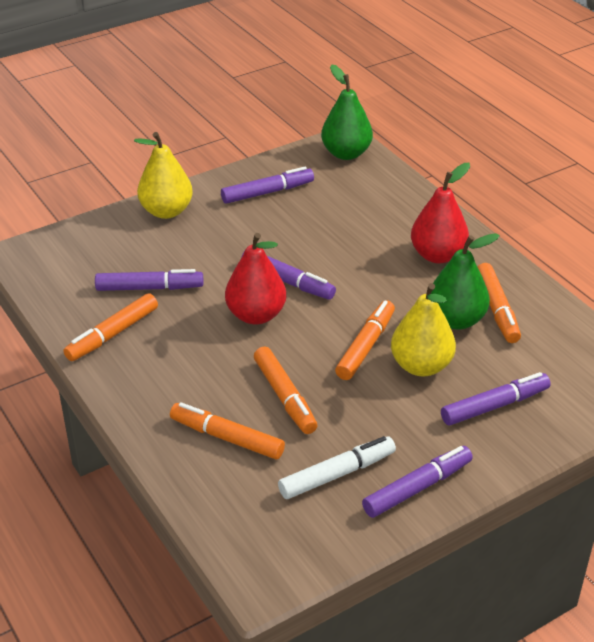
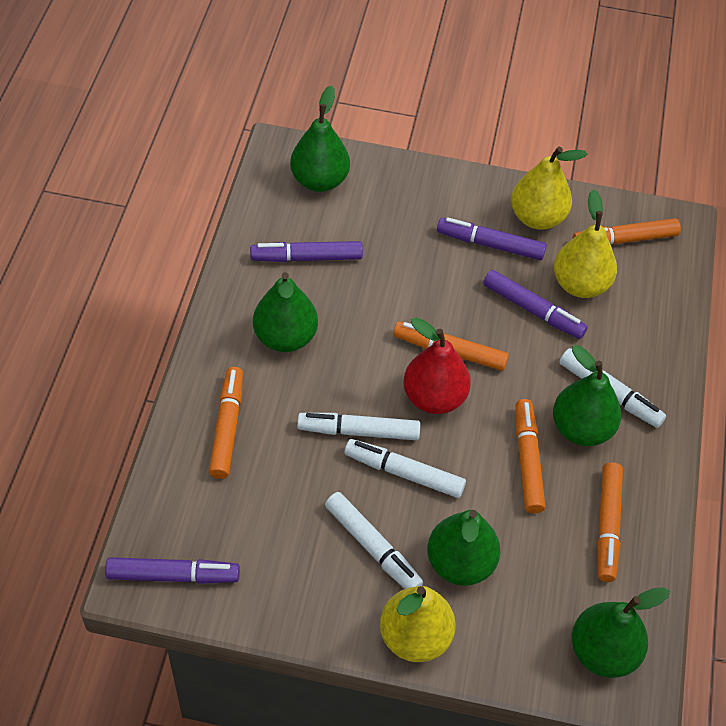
green pear: 2 -> 5
purple marker: 5 -> 4
red pear: 2 -> 1
white marker: 1 -> 4
yellow pear: 2 -> 3

